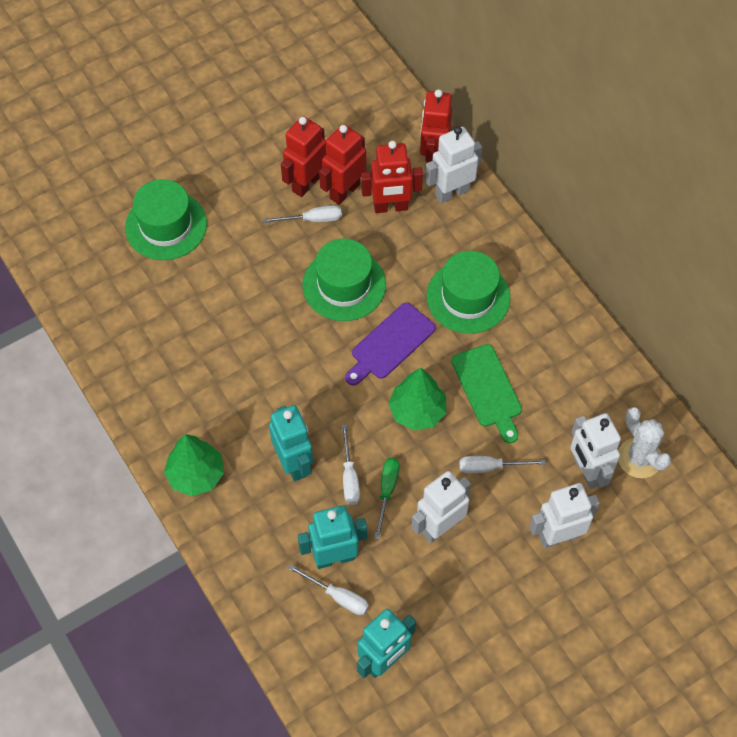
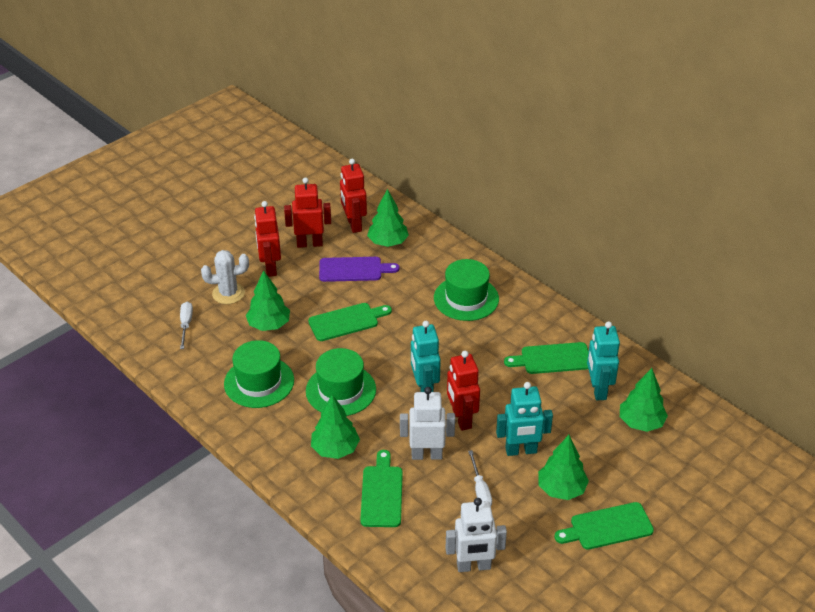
green cutting board: 1 -> 4
green screwdriver: 1 -> 0
green tree: 2 -> 5
white robot: 4 -> 2
white screwdriver: 4 -> 2

